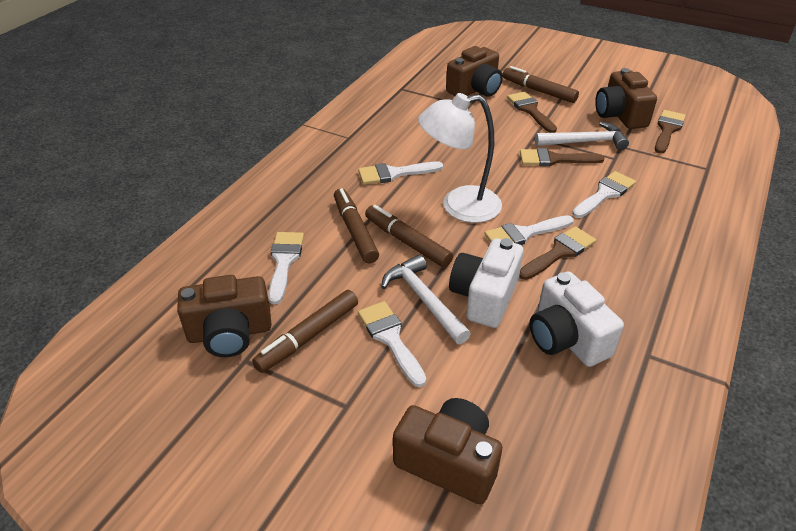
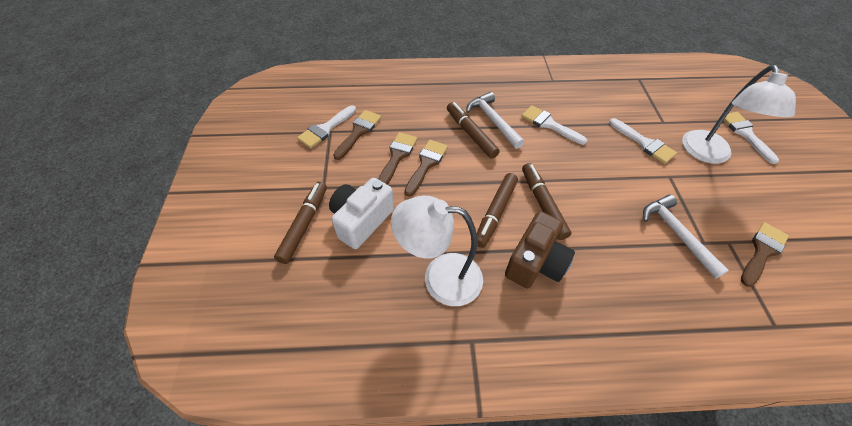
brown camera: 4 -> 1
white brush: 5 -> 4
white camera: 2 -> 1
white lamp: 1 -> 2

